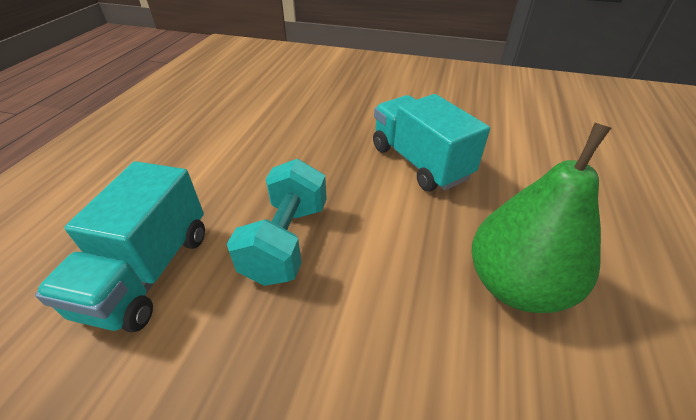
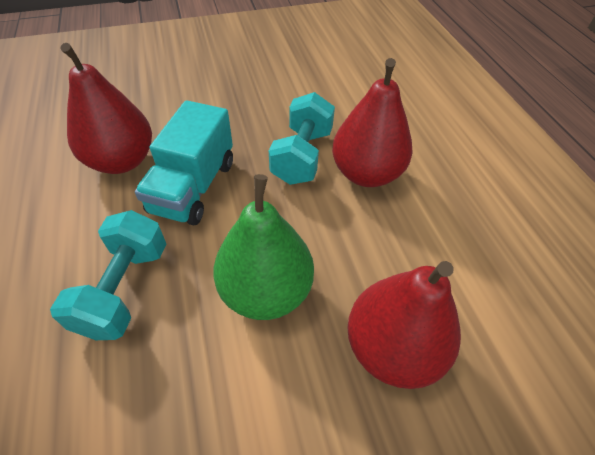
red pear: 0 -> 3
turquoise dumbbell: 1 -> 2
turquoise truck: 2 -> 1

